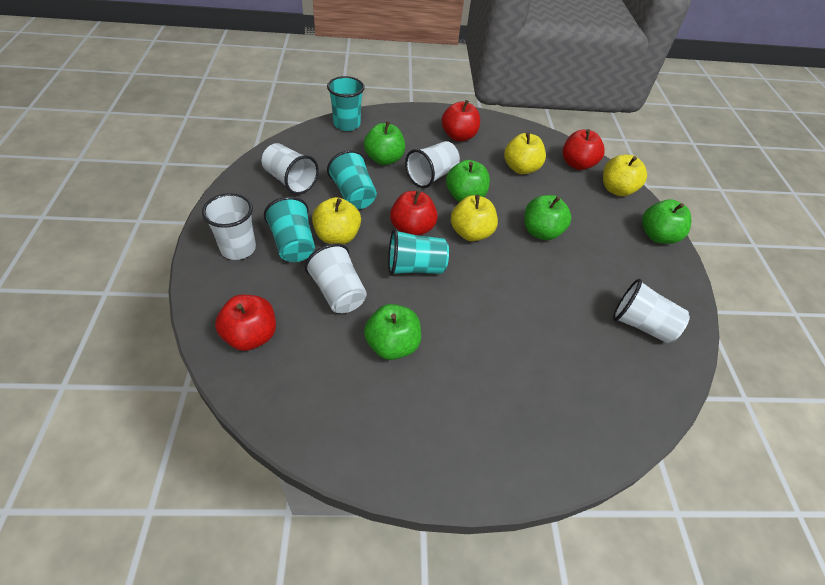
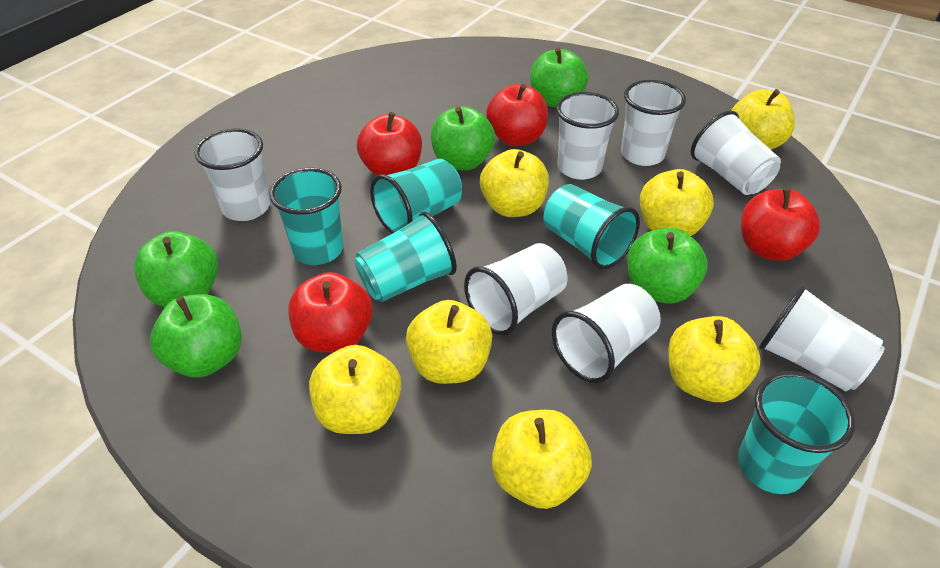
turquoise cup: 4 -> 5
white cup: 5 -> 7
yellow apple: 4 -> 7

